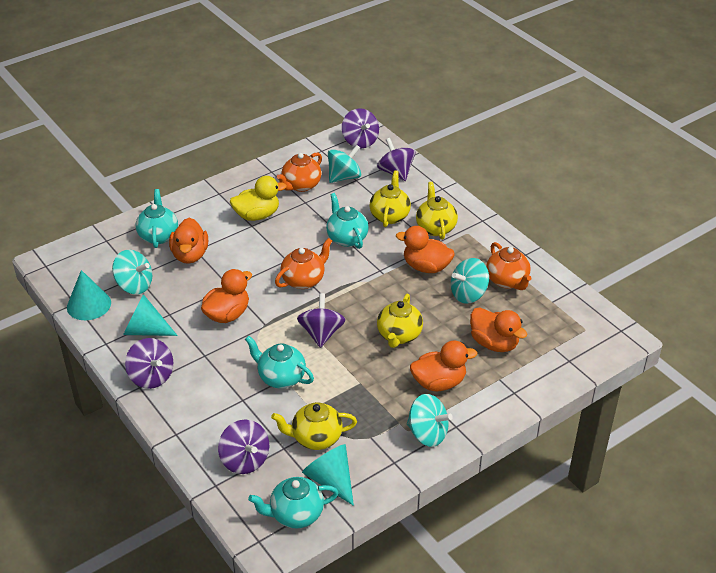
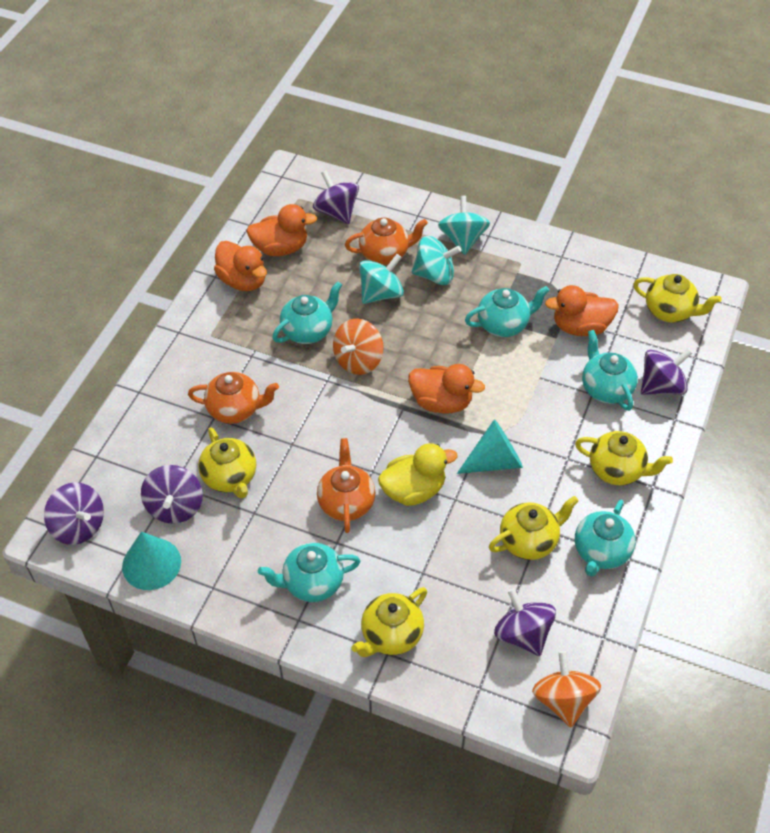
orange duck: 5 -> 4
orange spinning top: 0 -> 2
turquoise cone: 3 -> 2
turquoise spinning top: 4 -> 3
turquoise teapot: 4 -> 5
yellow teapot: 4 -> 5

